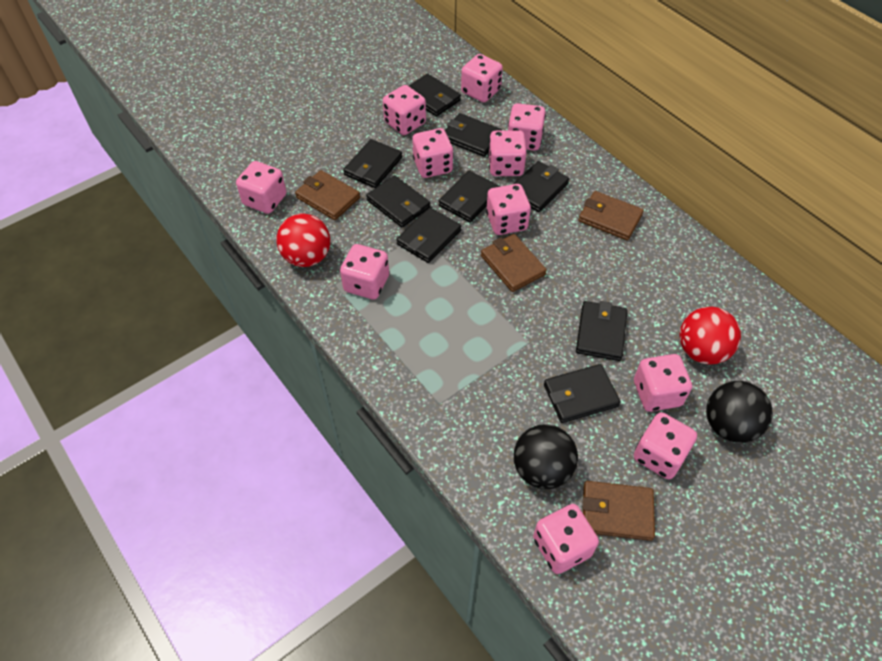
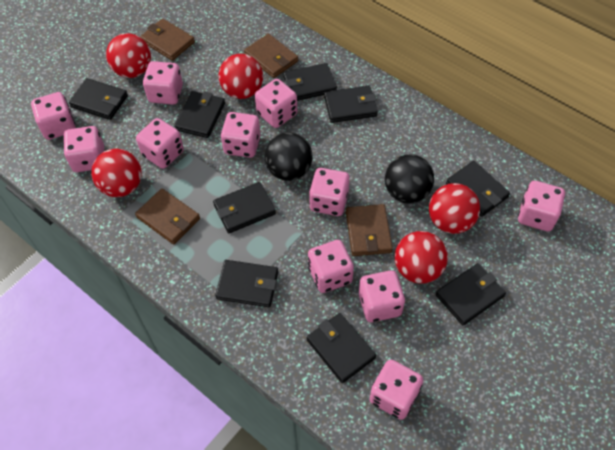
red ball: 2 -> 5

